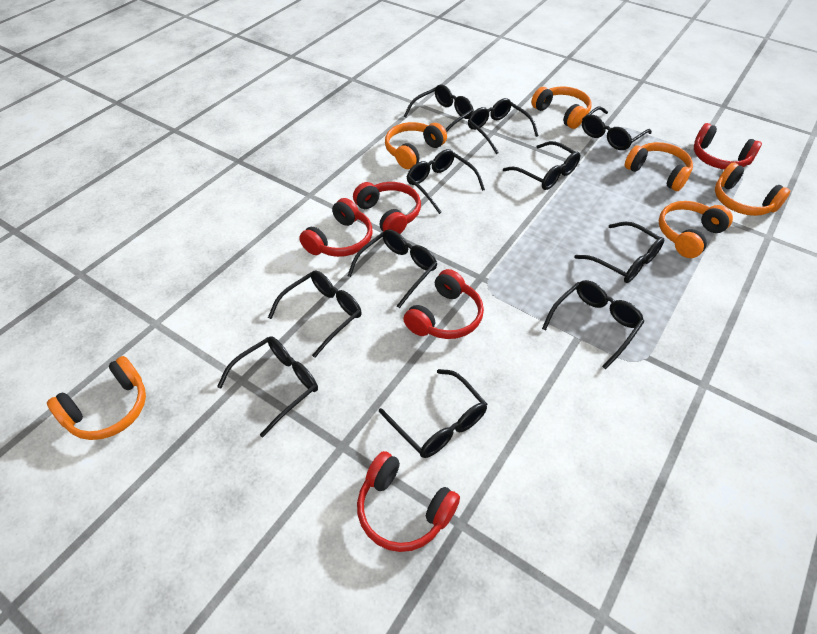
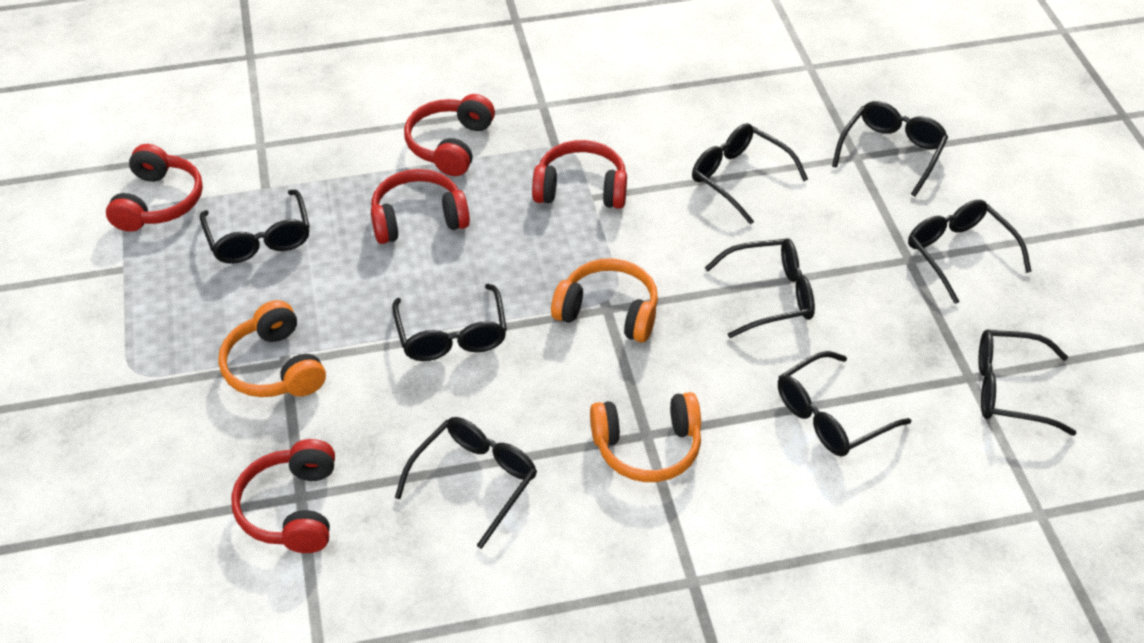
black glasses: 11 -> 9
orange headphones: 6 -> 3

